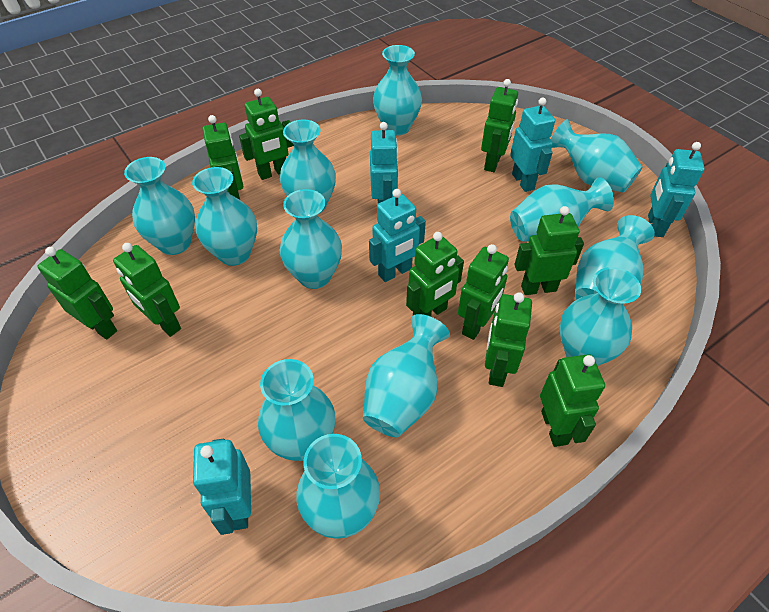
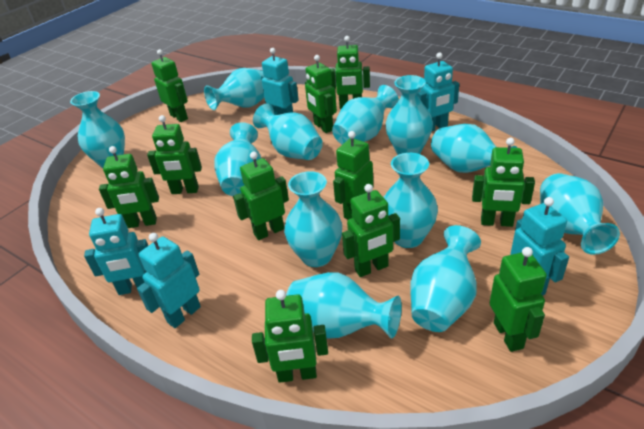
green robot: 10 -> 11

